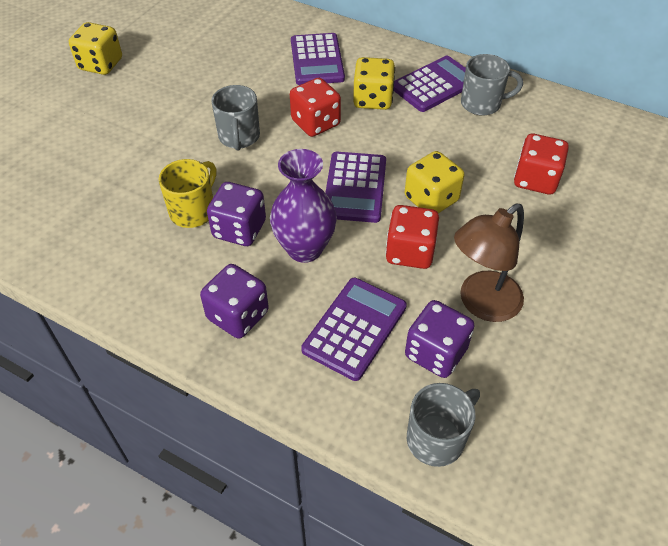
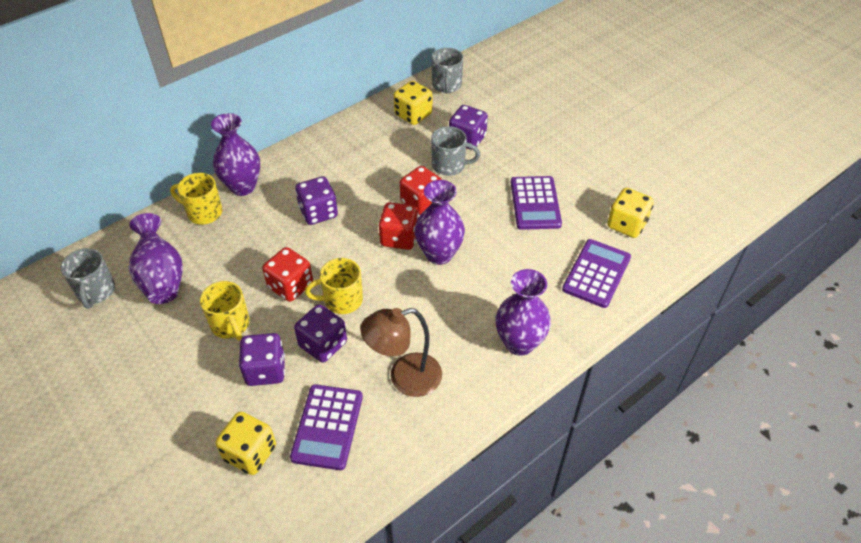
purple calculator: 4 -> 3
purple dice: 3 -> 4
purple vase: 1 -> 4
yellow mug: 1 -> 3

